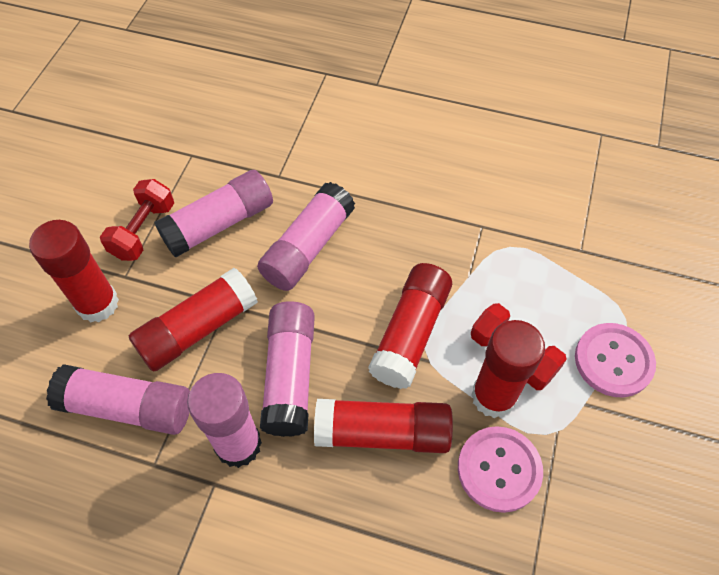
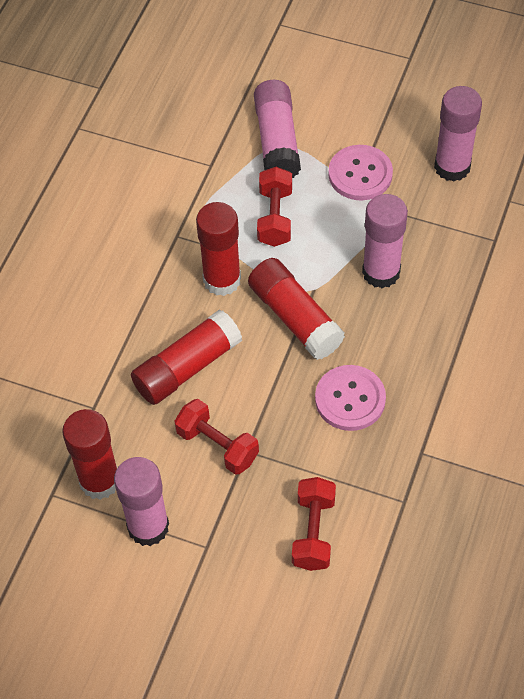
pink glue stick: 5 -> 4
red dumbbell: 2 -> 3
red glue stick: 5 -> 4

